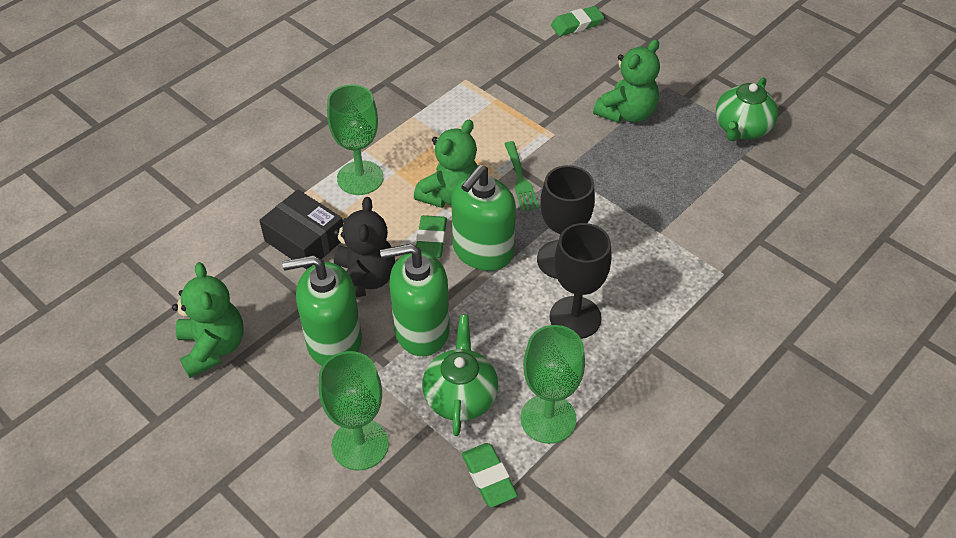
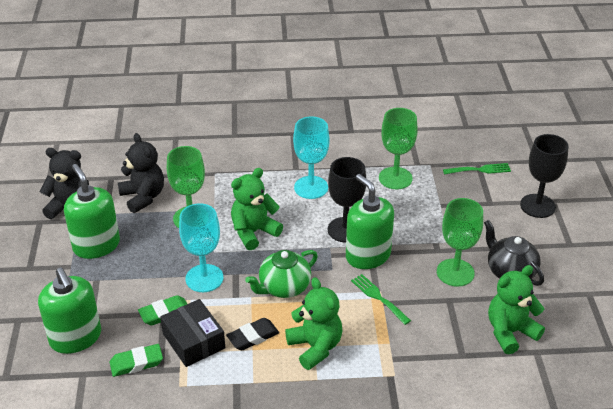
black eraser: 0 -> 1
black teapot: 0 -> 1
black teddy bear: 1 -> 2
green eraser: 3 -> 2
green fork: 1 -> 2
green teapot: 2 -> 1
turquoise goblet: 0 -> 2

